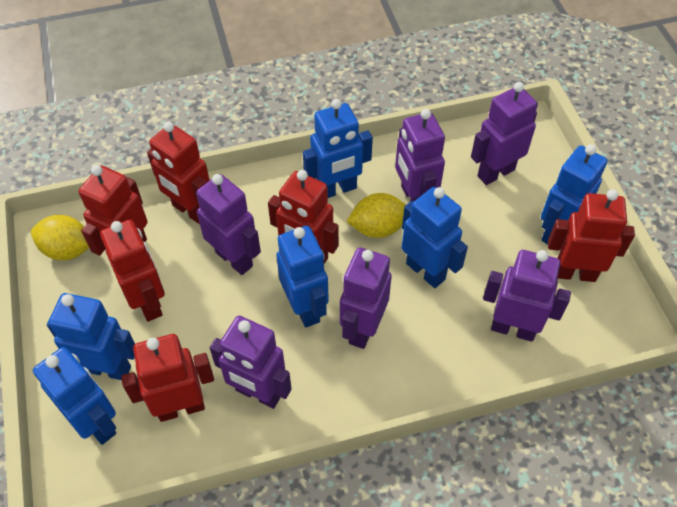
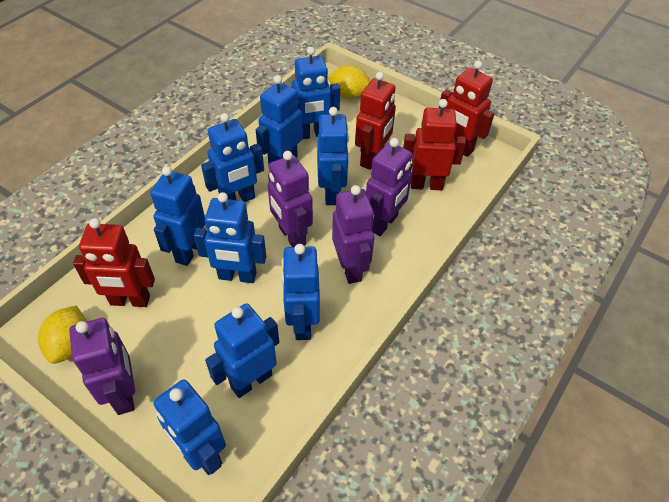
blue robot: 6 -> 9
purple robot: 6 -> 4
red robot: 6 -> 4

